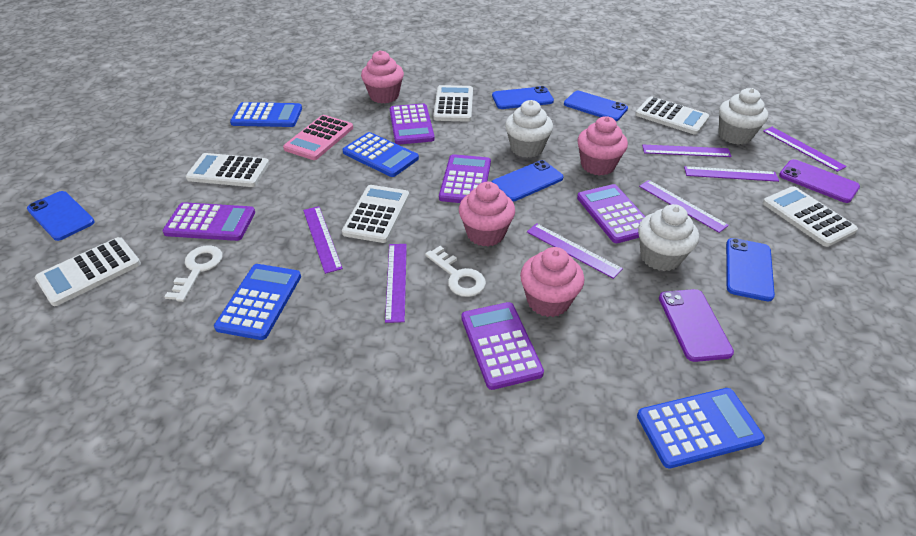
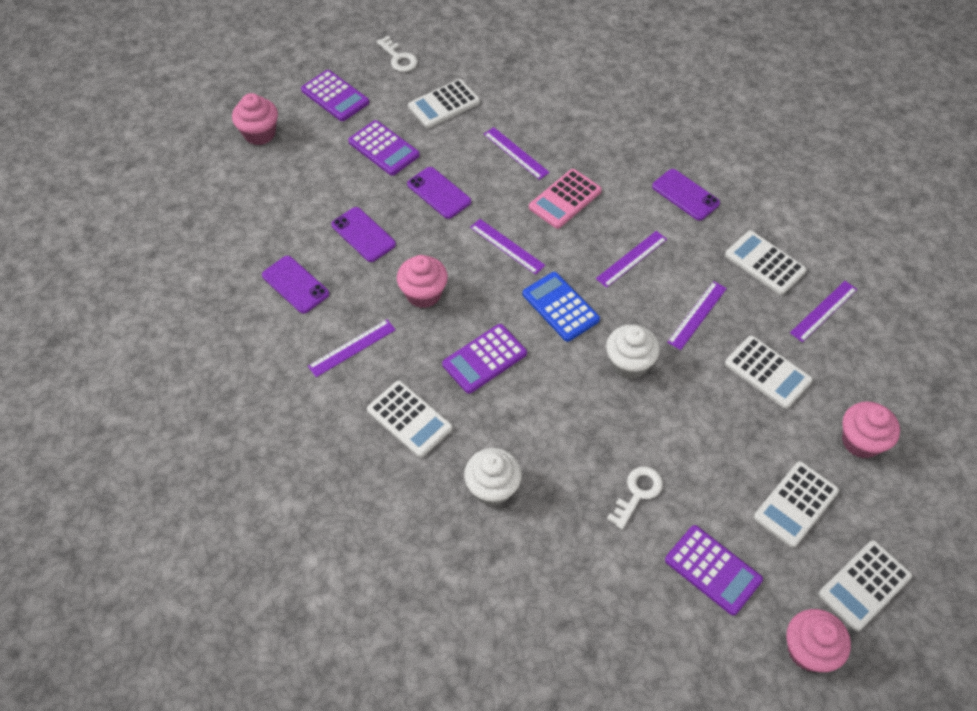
blue calculator: 4 -> 1
blue phone: 5 -> 0
purple calculator: 5 -> 4
purple phone: 2 -> 4
purple ruler: 7 -> 6
white cupcake: 3 -> 2

